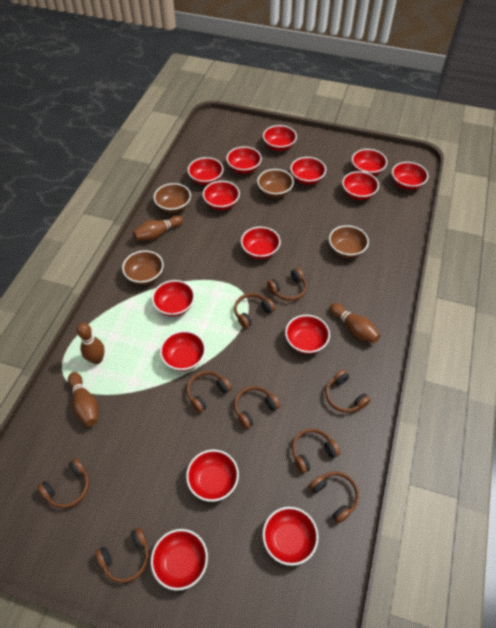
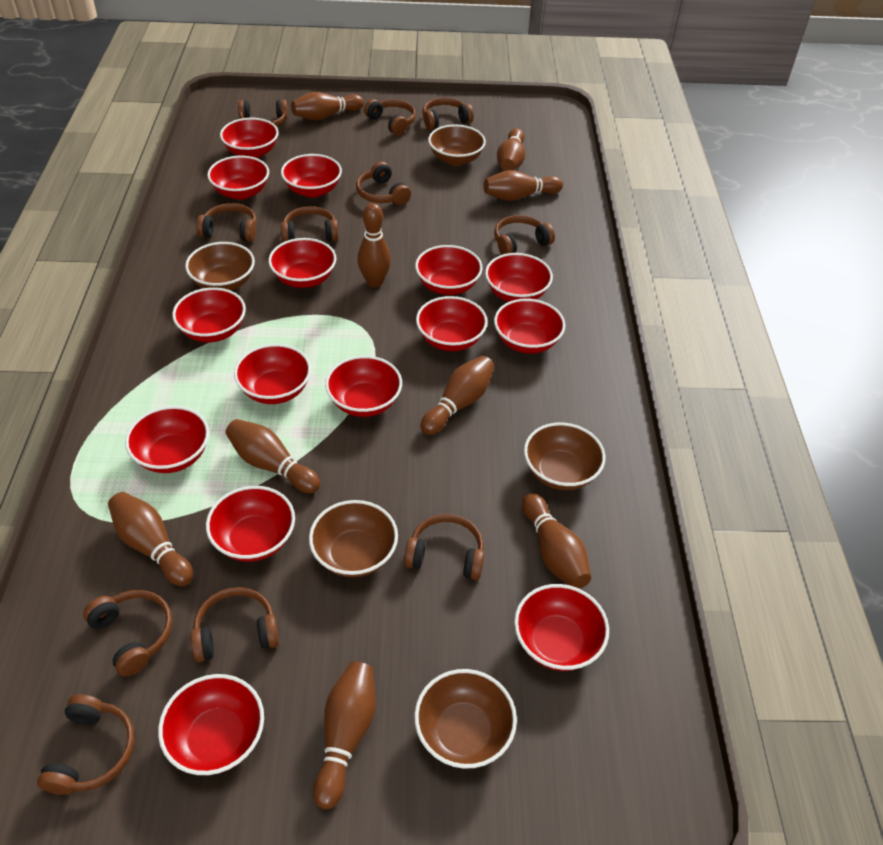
brown bowl: 4 -> 5
brown bowling pin: 4 -> 9
brown headphones: 9 -> 11

